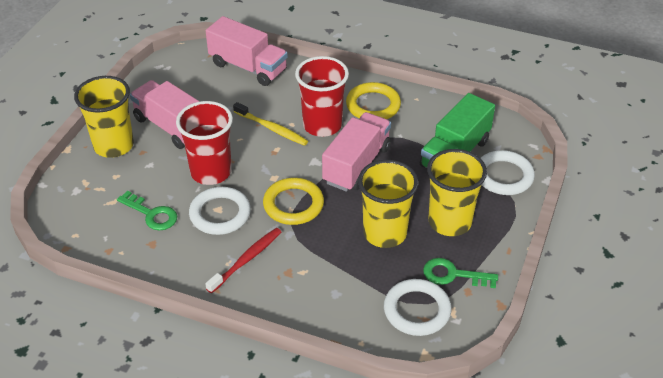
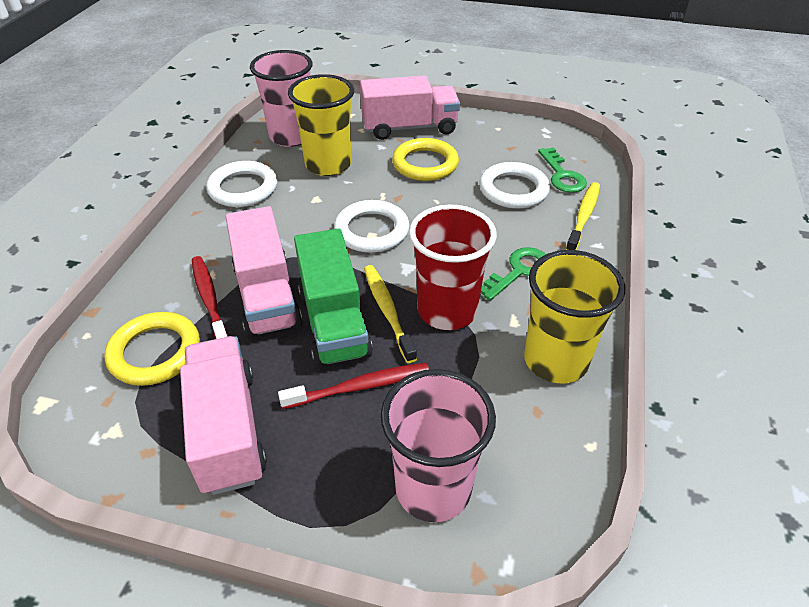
pink cup: 0 -> 2
red cup: 2 -> 1
red toothbrush: 1 -> 2
yellow cup: 3 -> 2
yellow toothbrush: 1 -> 2

